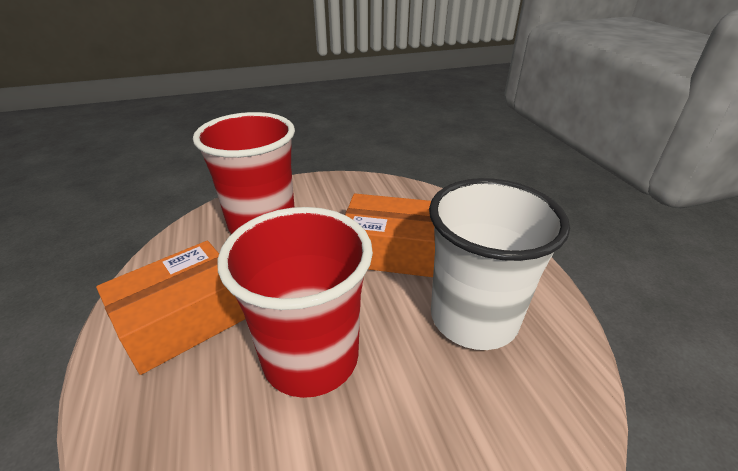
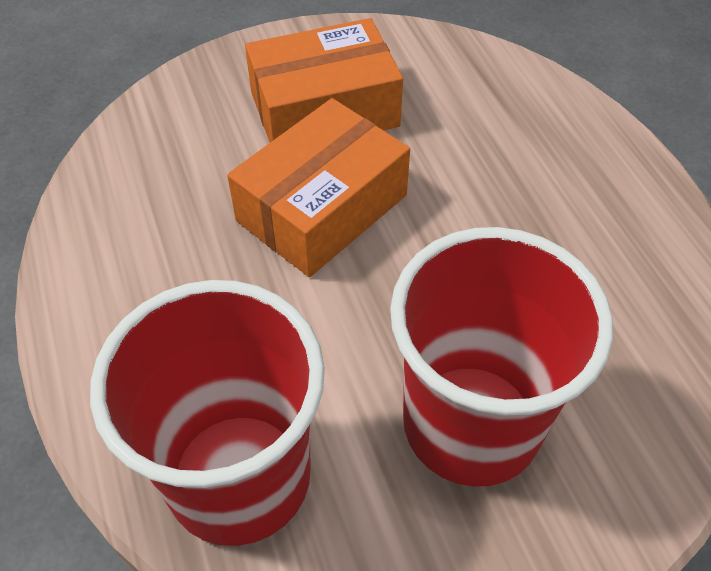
white cup: 1 -> 0

